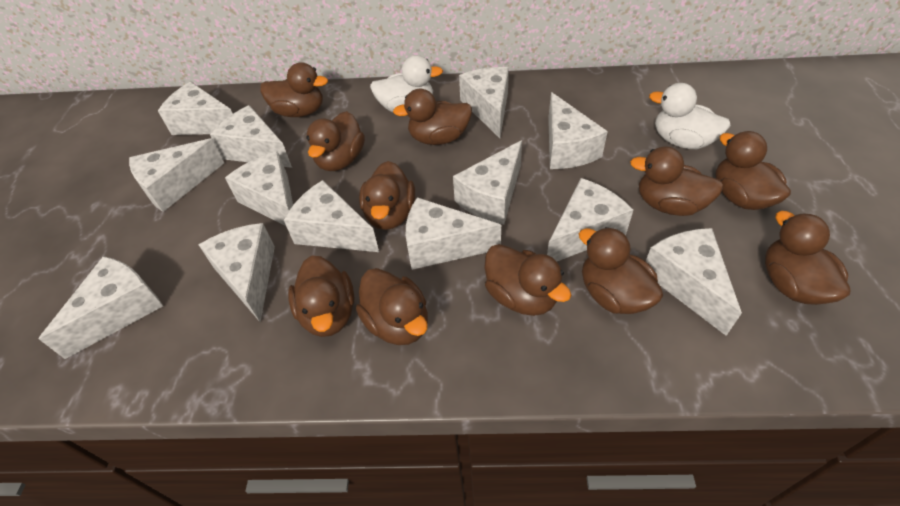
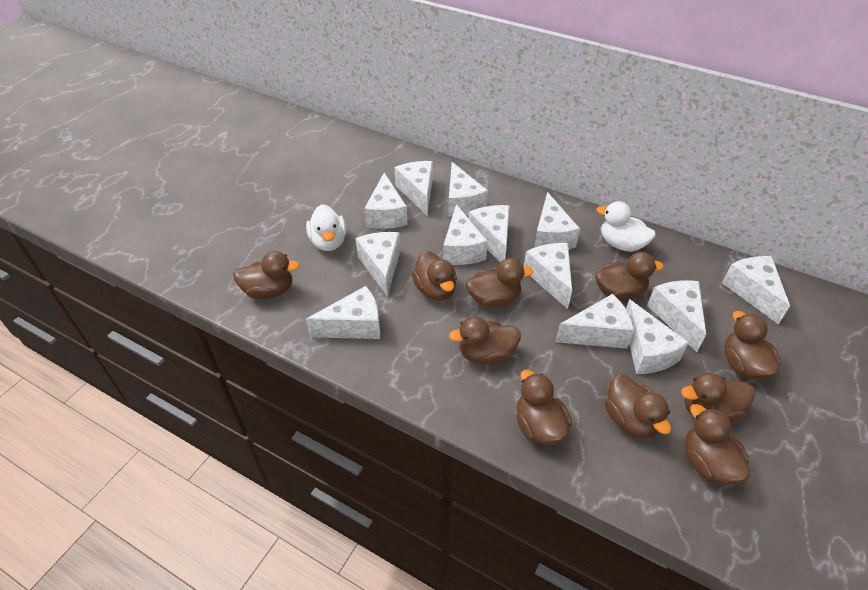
brown duck: 11 -> 10

